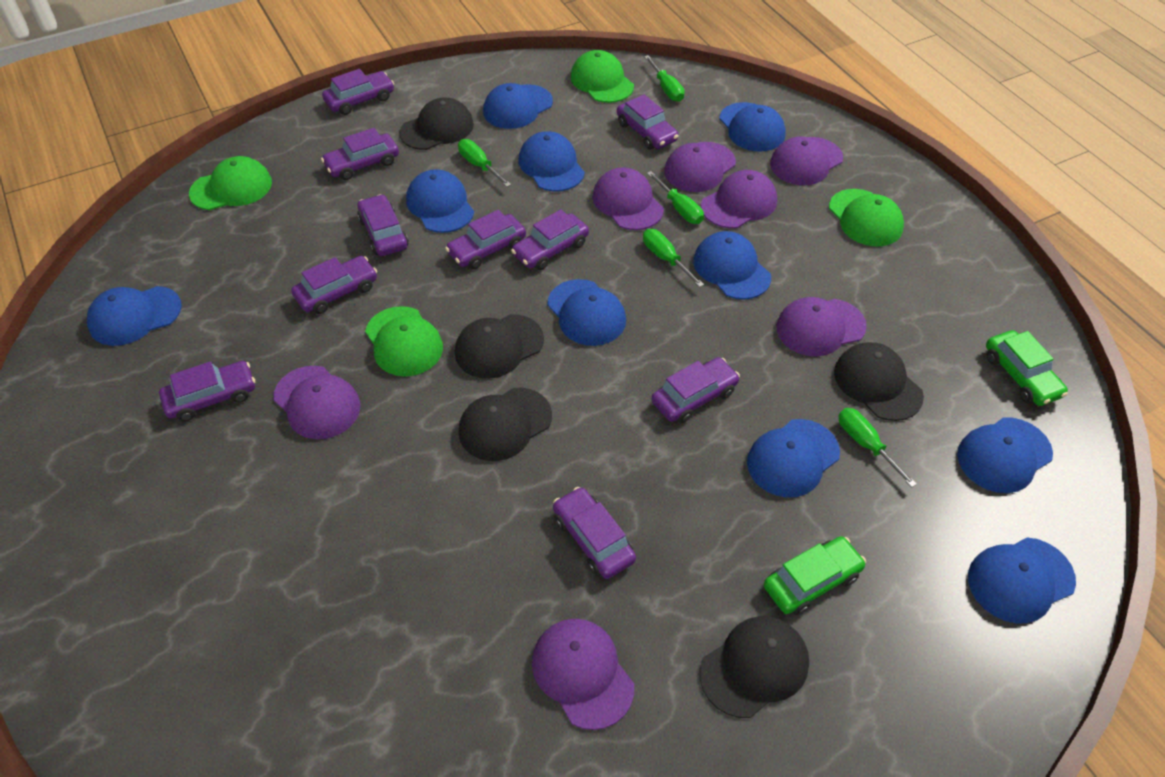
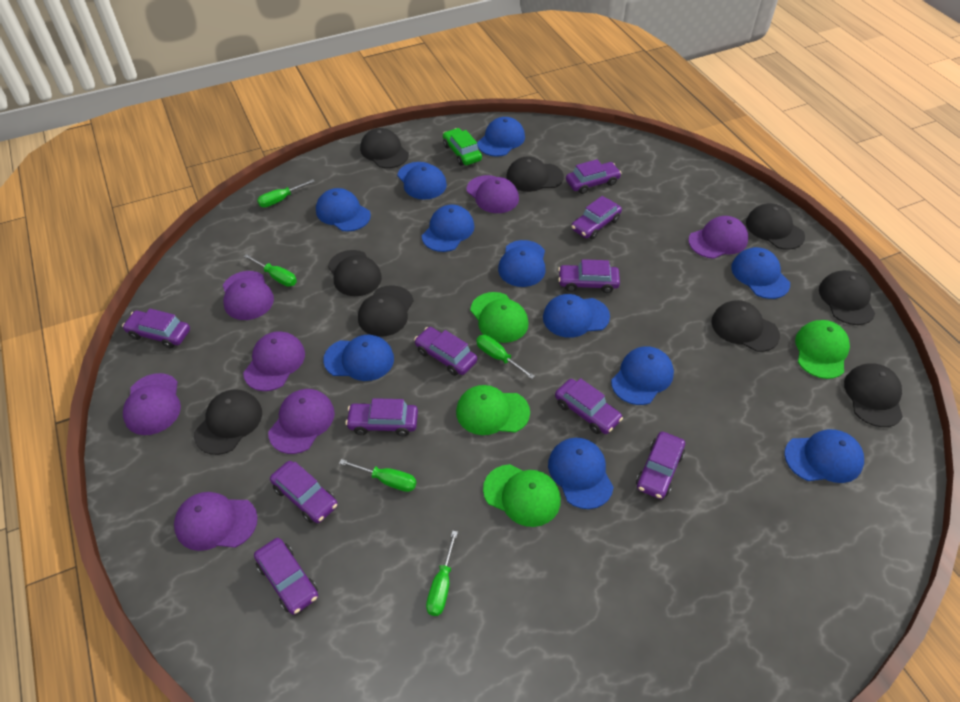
black cap: 5 -> 9
blue cap: 10 -> 11
green car: 2 -> 1

